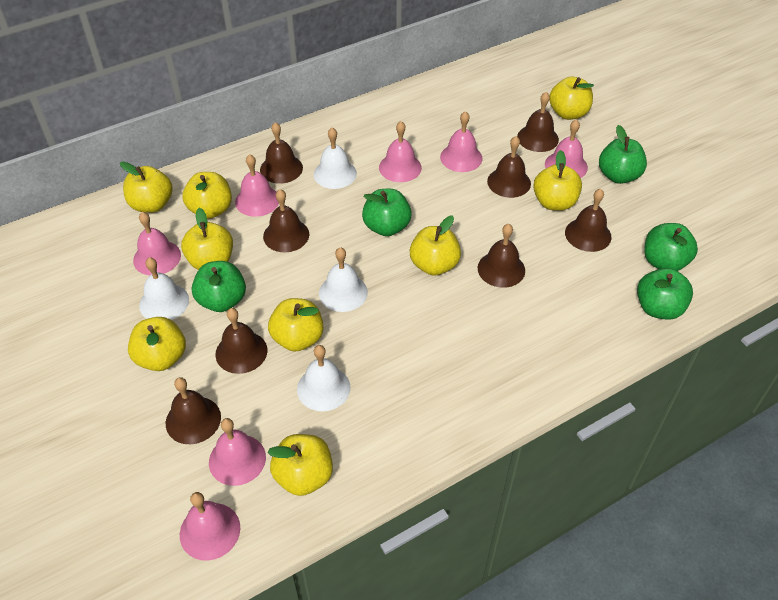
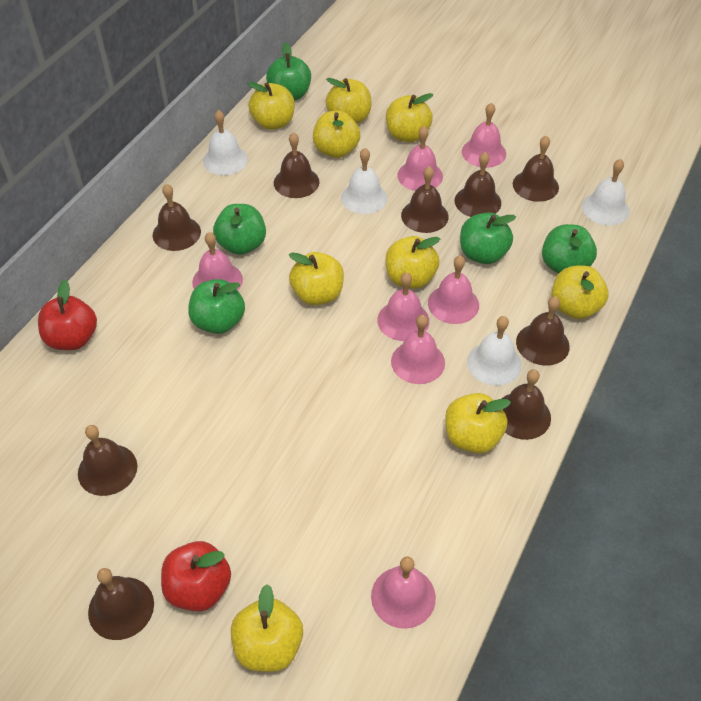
brown bell: 8 -> 9
red apple: 0 -> 2

